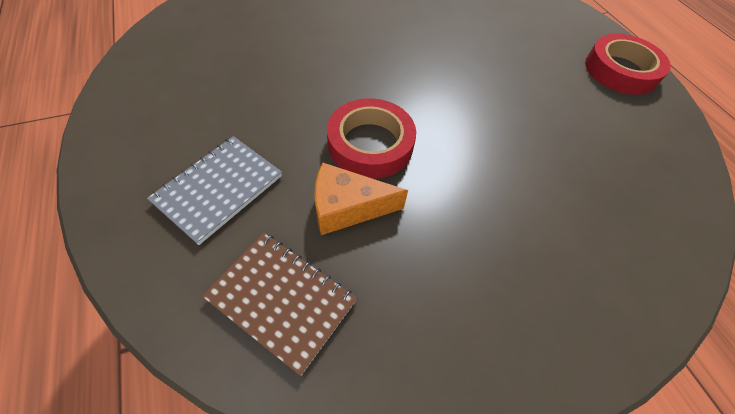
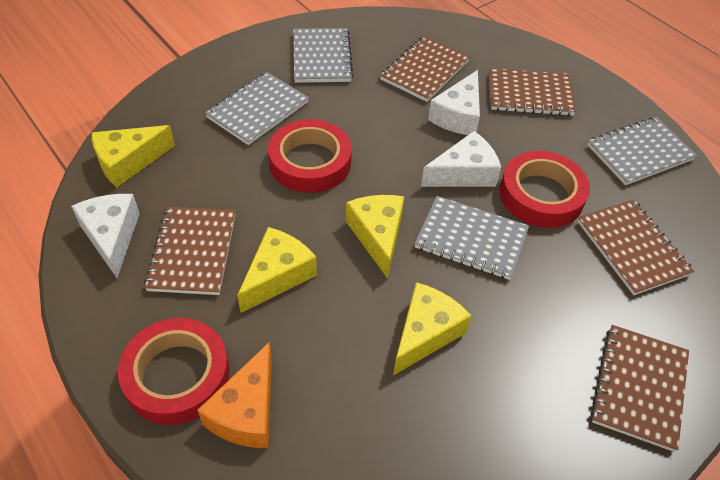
brown notebook: 1 -> 5
grey notebook: 1 -> 4
red tape: 2 -> 3
white cheese: 0 -> 3
yellow cheese: 0 -> 4

